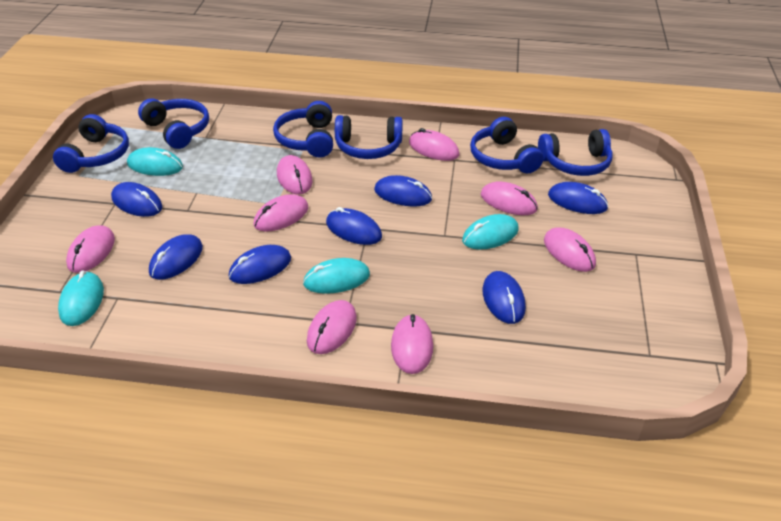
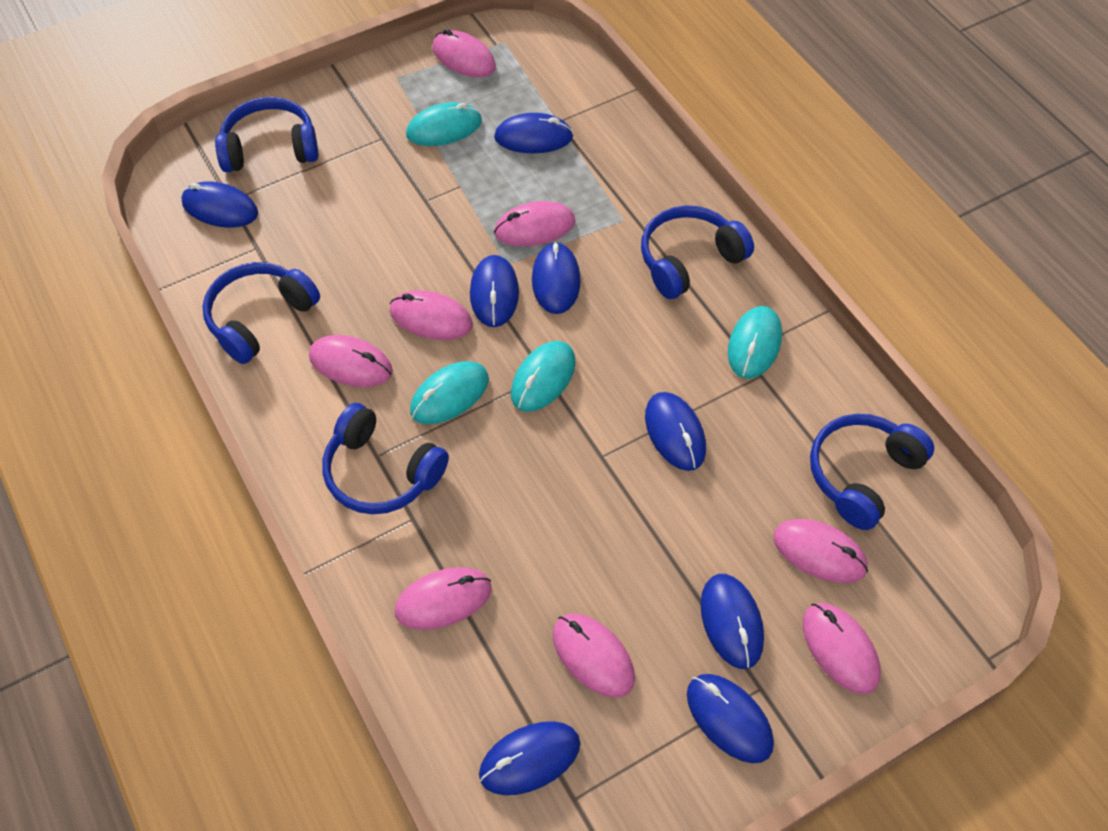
blue headphones: 6 -> 5
blue mouse: 7 -> 8

